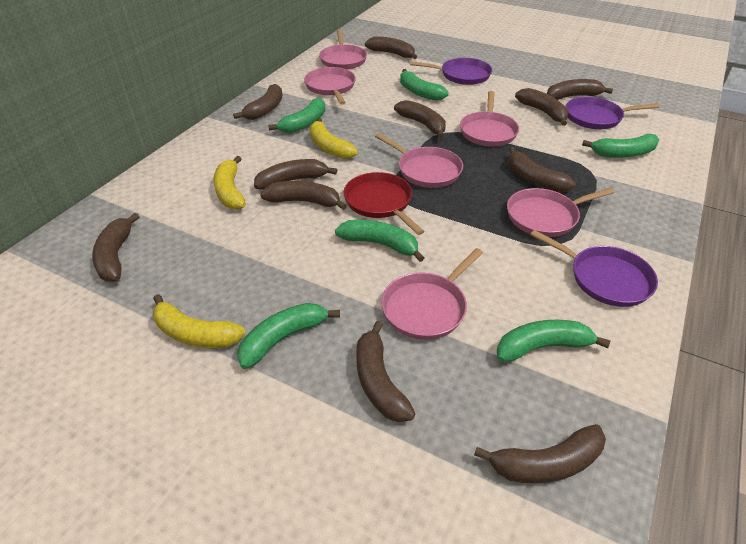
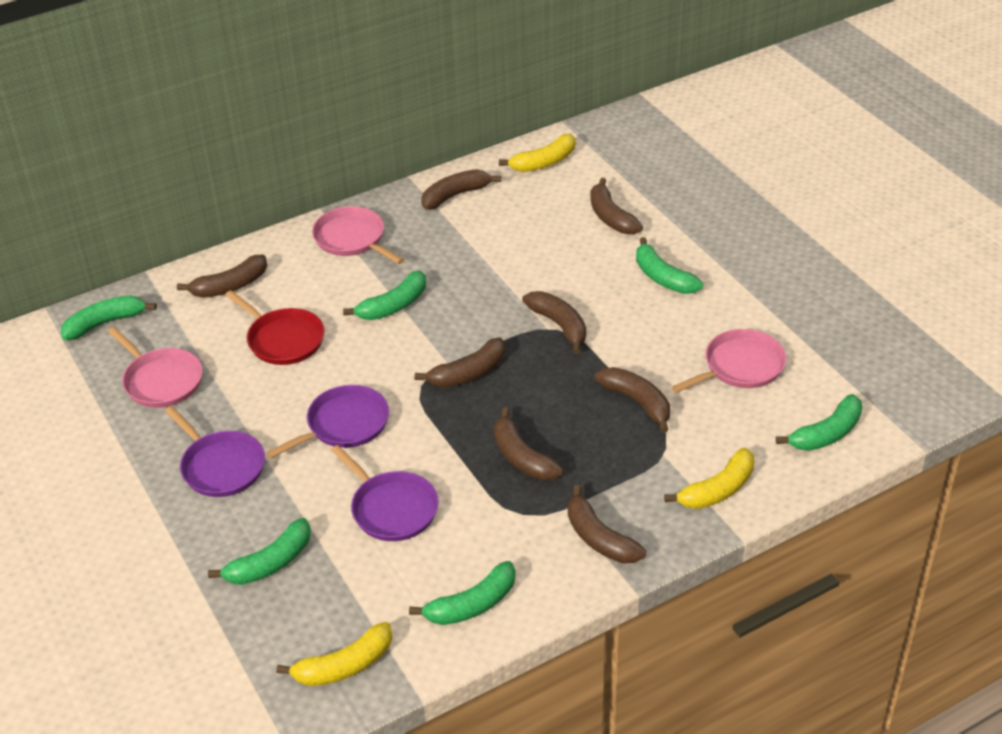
brown banana: 11 -> 8
pink pan: 6 -> 3

